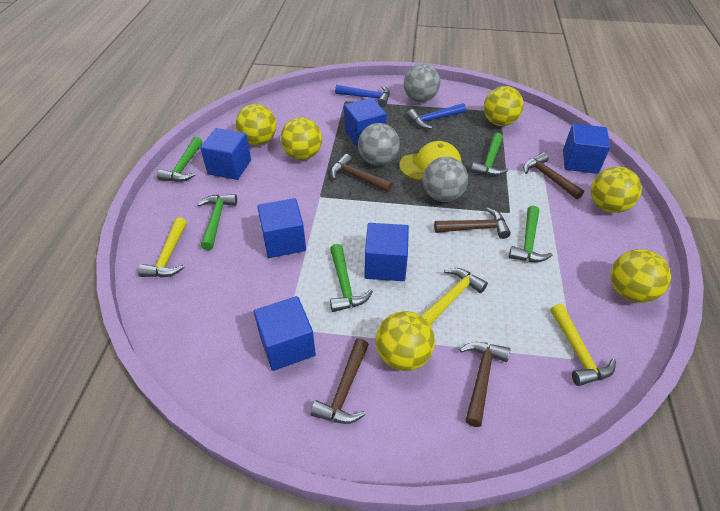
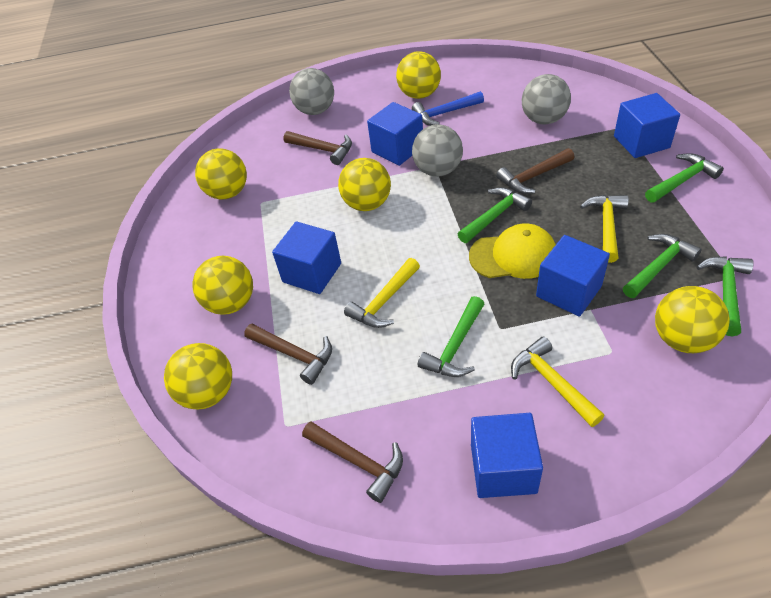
blue cube: 6 -> 5
blue hammer: 2 -> 1
brown hammer: 5 -> 4

